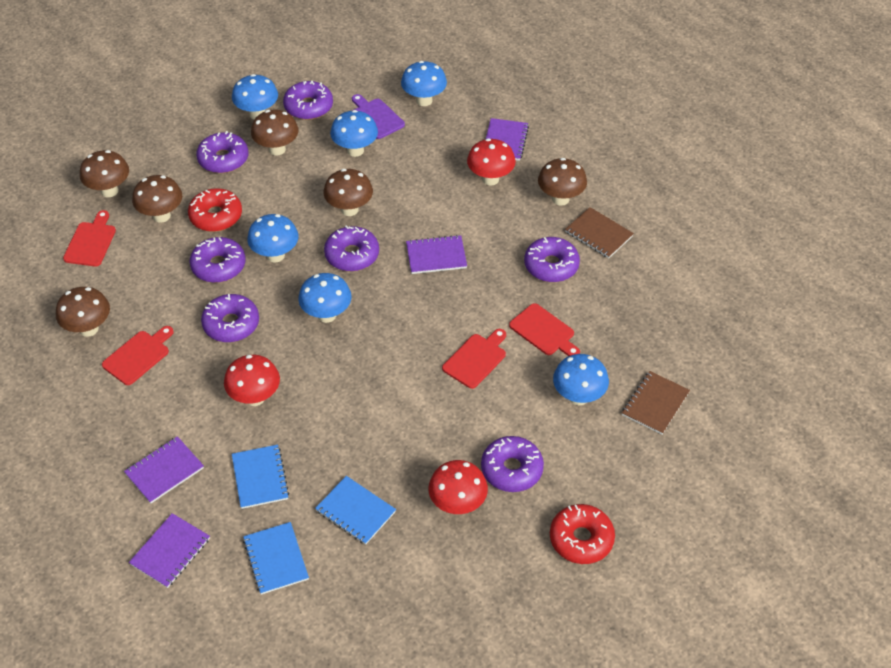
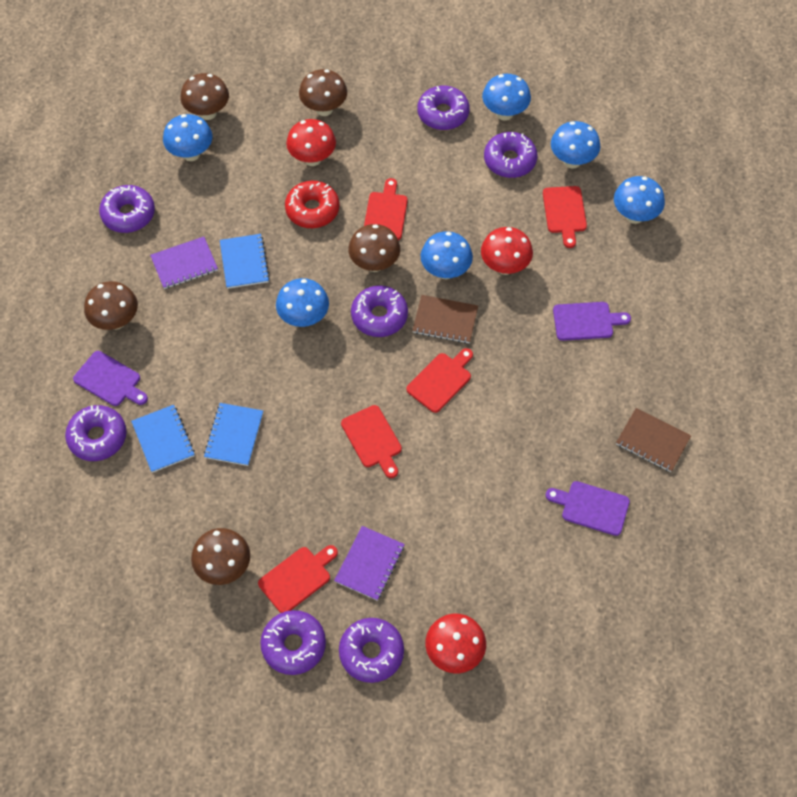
brown mushroom: 6 -> 5
purple cutting board: 1 -> 3
purple notebook: 4 -> 2
red cutting board: 4 -> 5
red donut: 2 -> 1

